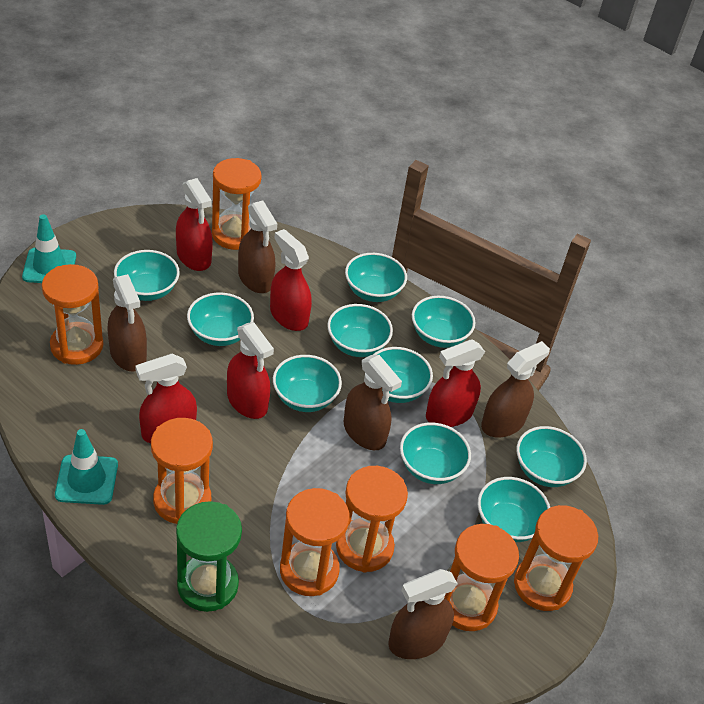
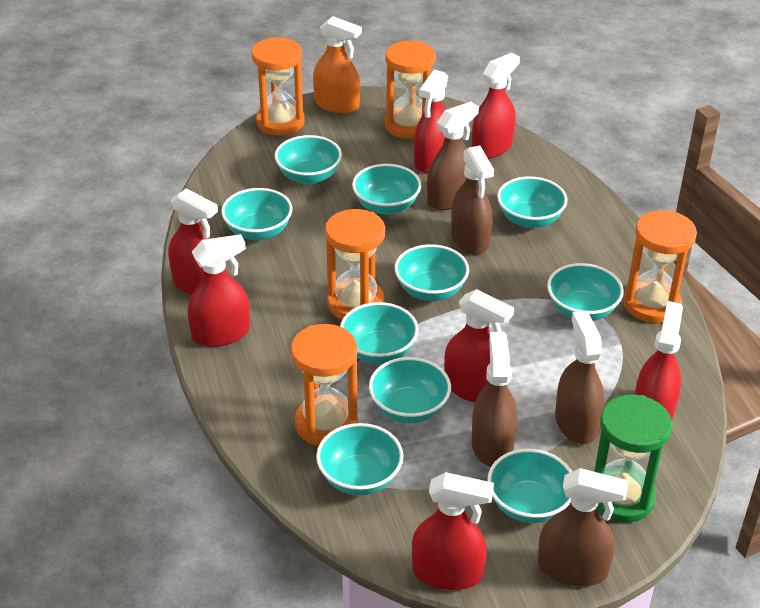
orange hourglass: 7 -> 5
orange spray bottle: 0 -> 1
red spray bottle: 5 -> 7
turquoise traffic cone: 2 -> 0

